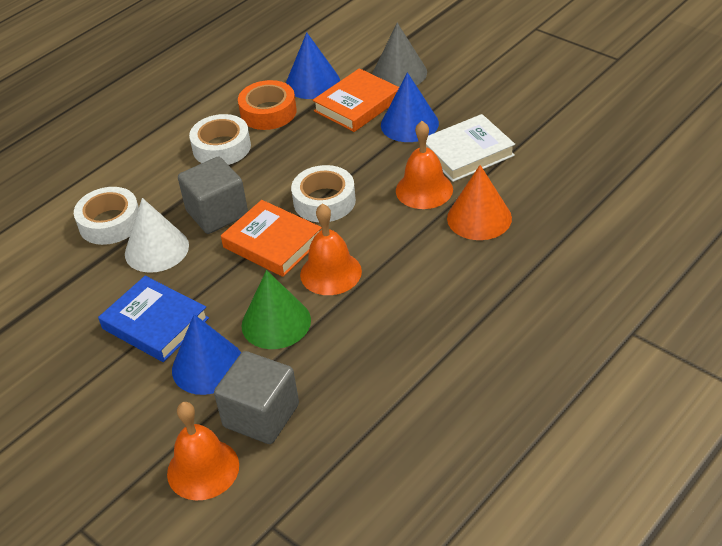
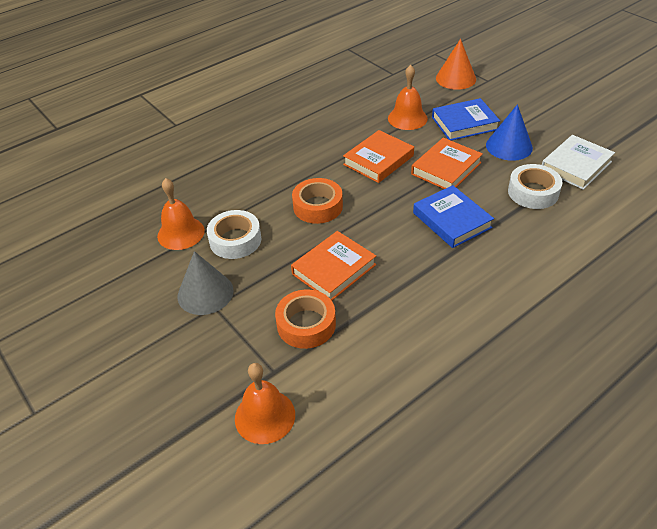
blue book: 1 -> 2
blue cone: 3 -> 1
green cone: 1 -> 0
grey cube: 2 -> 0
orange book: 2 -> 3
orange tape: 1 -> 2
white cone: 1 -> 0
white tape: 3 -> 2

